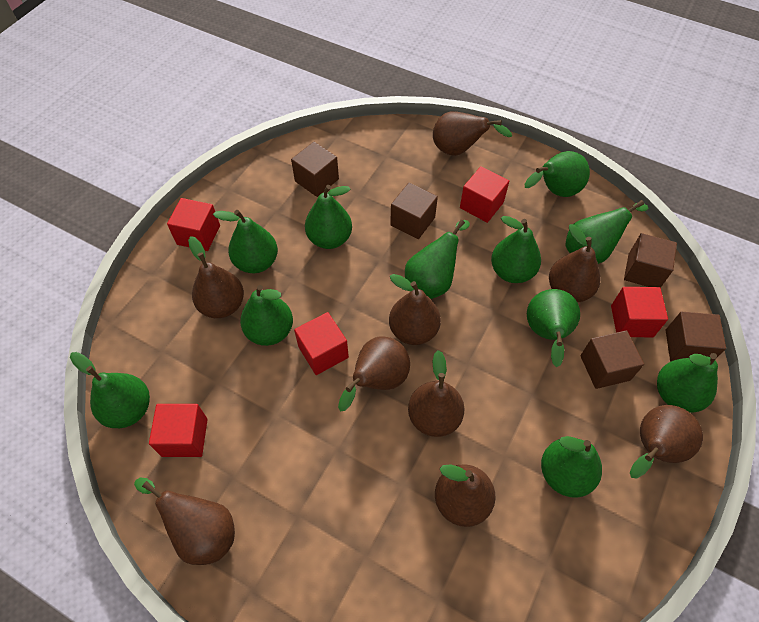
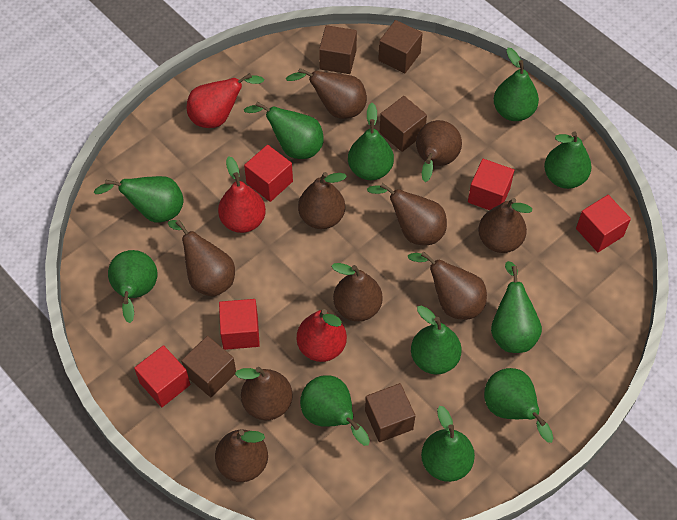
brown pear: 9 -> 10
red pear: 0 -> 3

